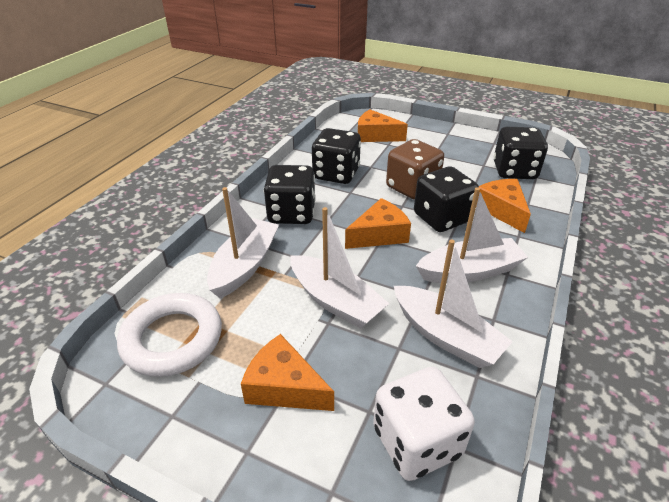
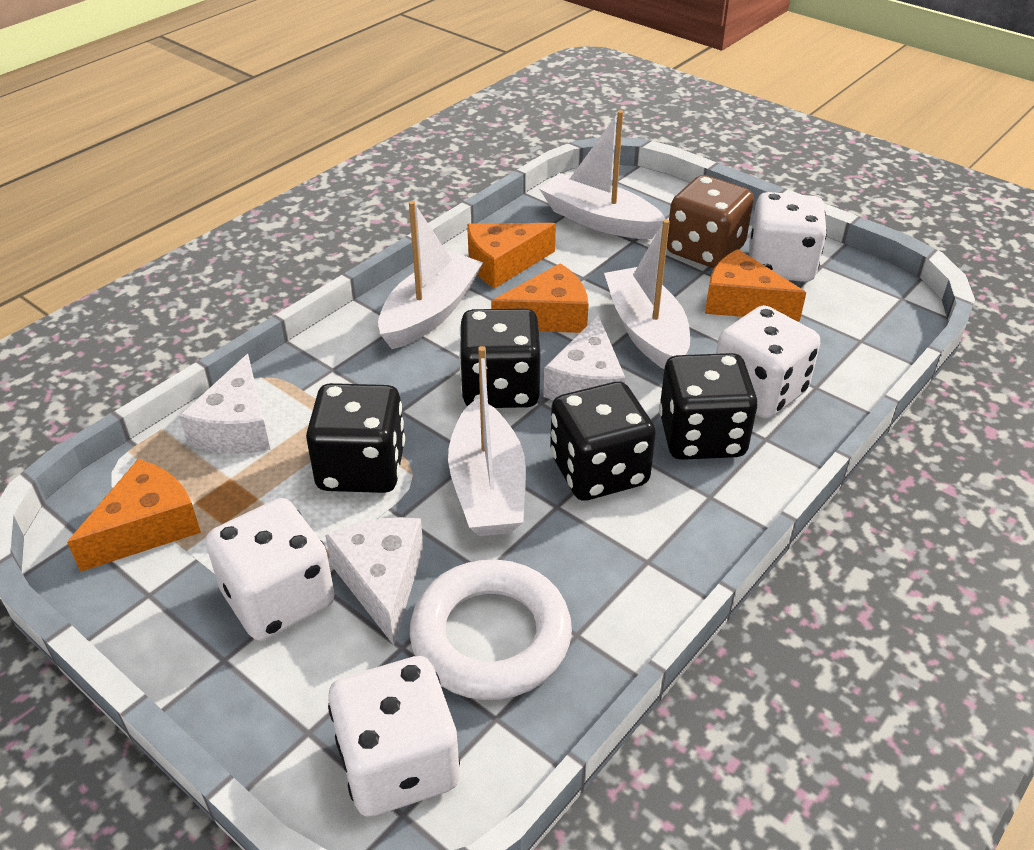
white cheese: 0 -> 3
white dice: 1 -> 4

